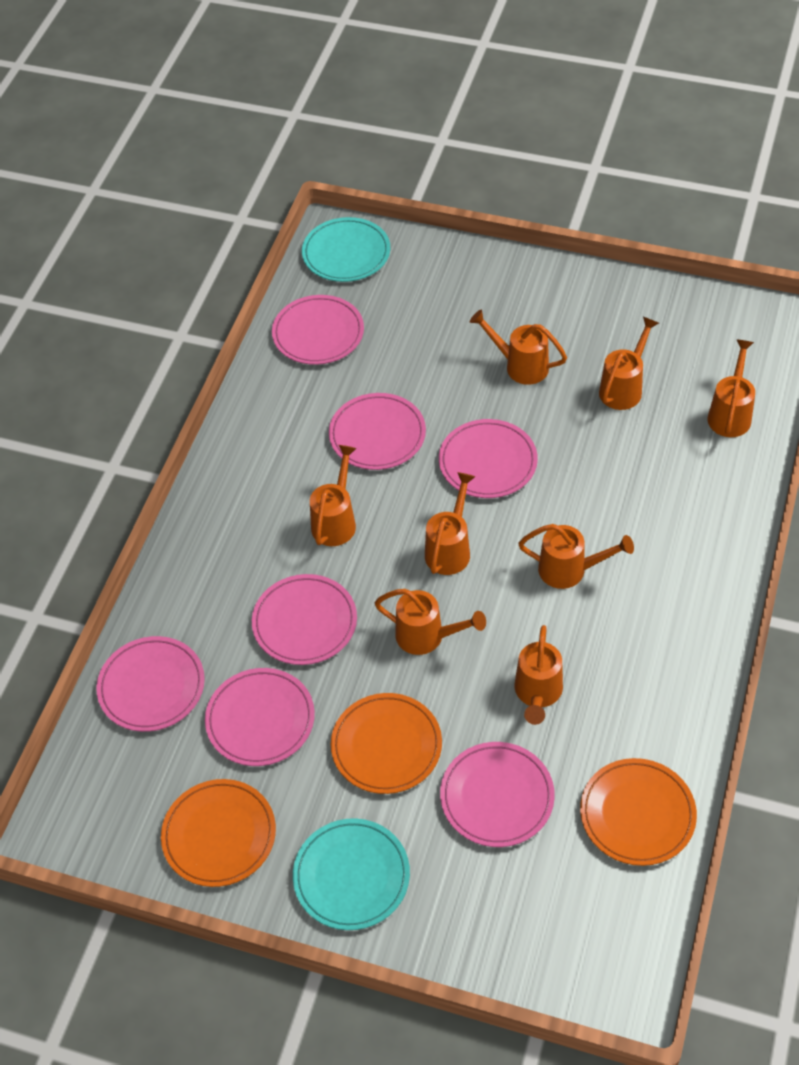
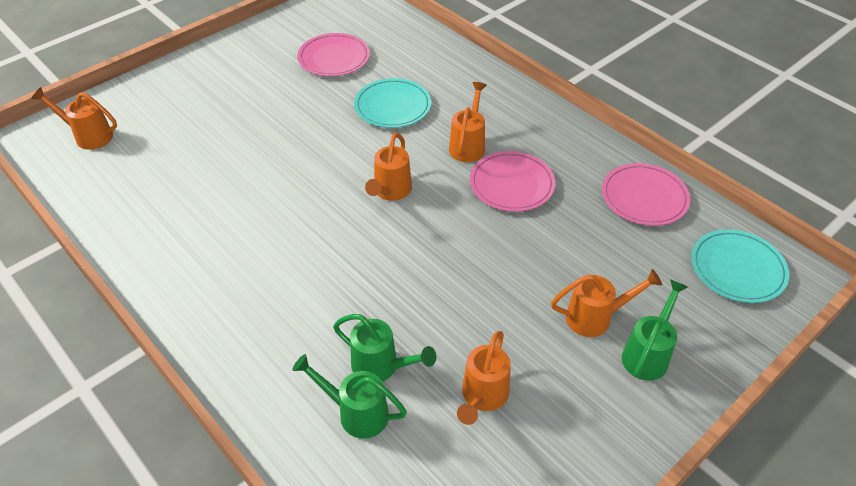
green watering can: 0 -> 3
orange plate: 3 -> 0
orange watering can: 8 -> 5
pink plate: 7 -> 3

